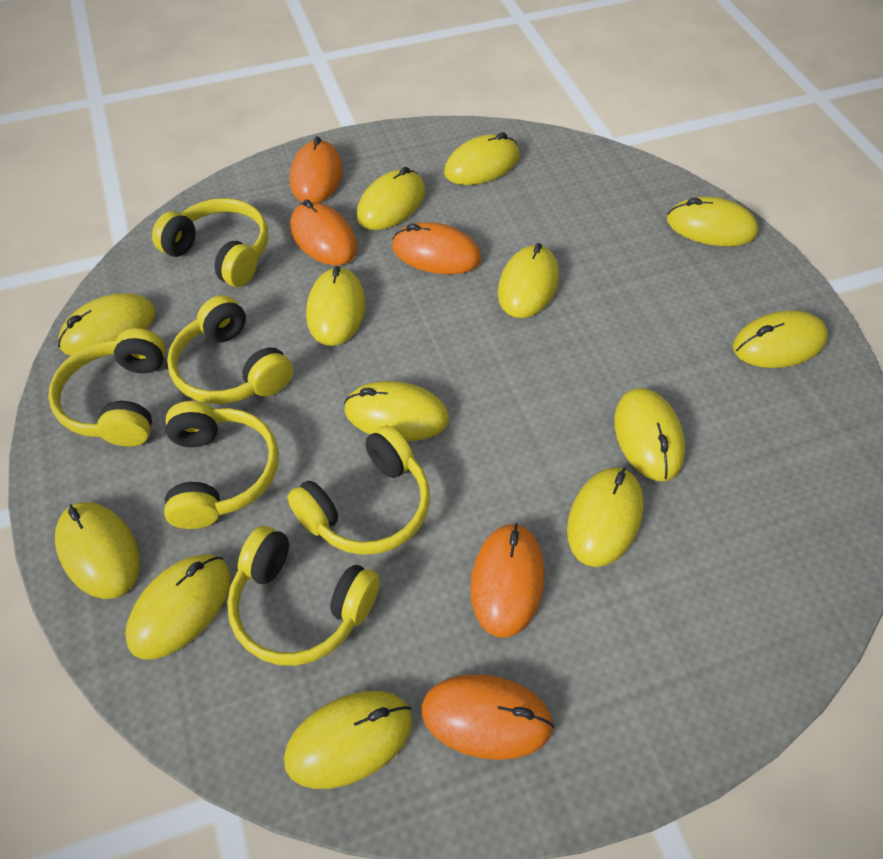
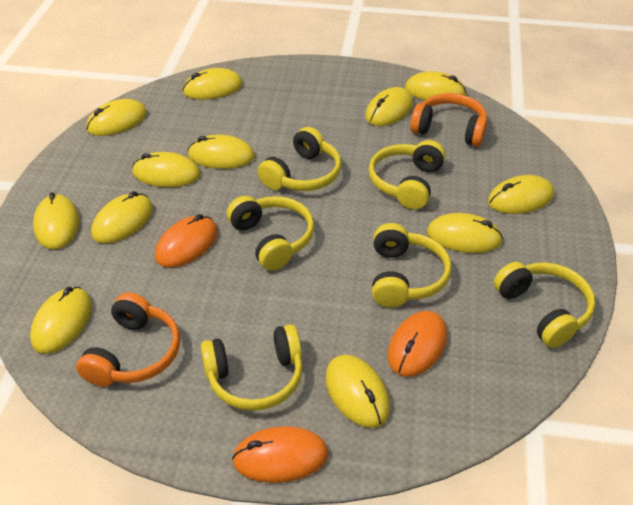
orange headphones: 0 -> 2
orange mouse: 5 -> 3
yellow mouse: 13 -> 12

